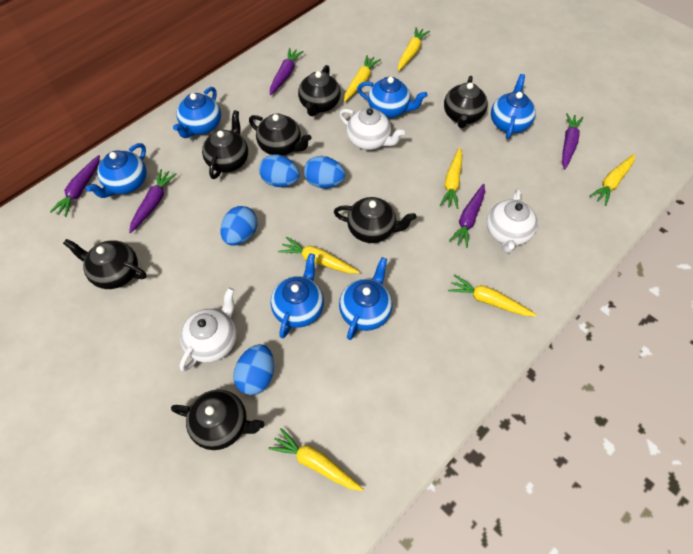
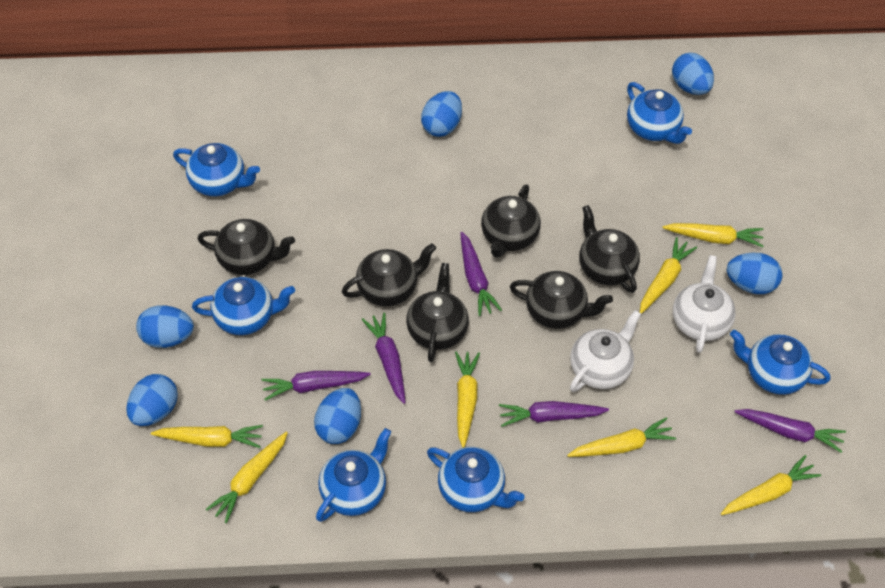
black teapot: 7 -> 6
blue egg: 4 -> 6
white teapot: 3 -> 2

